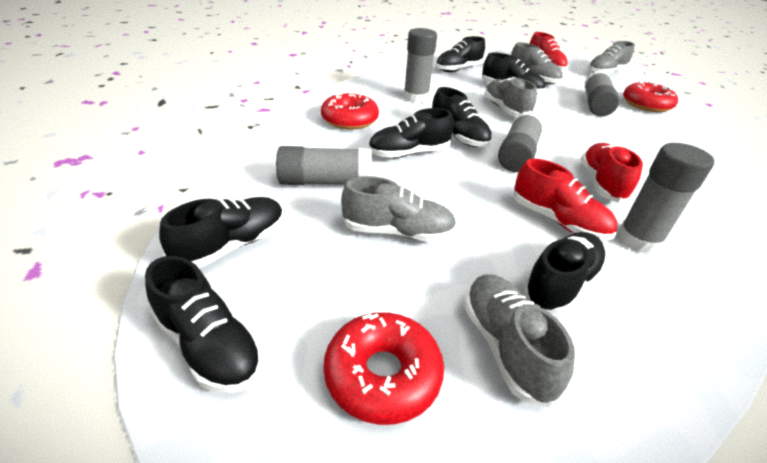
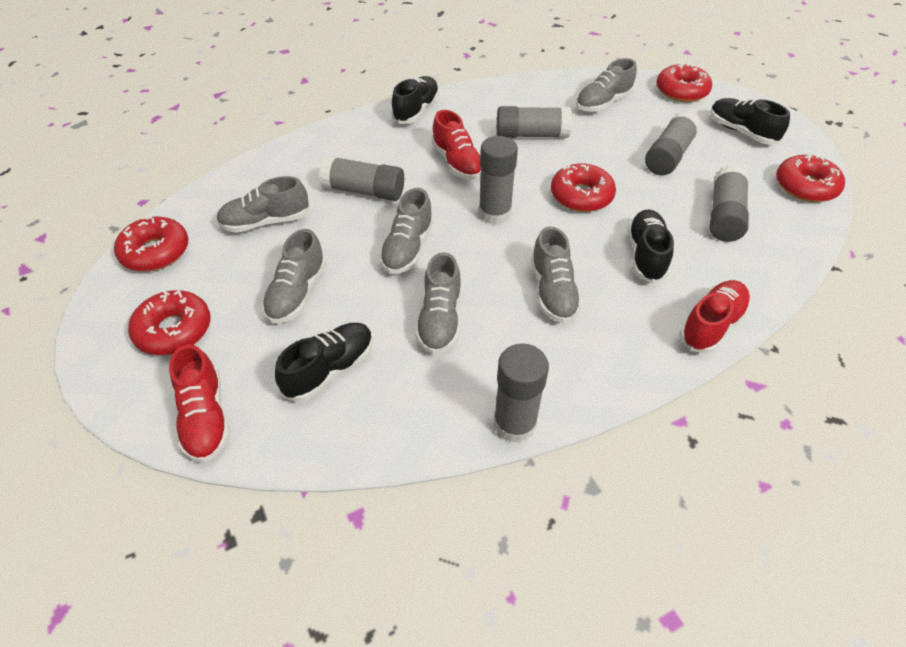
black shoe: 7 -> 4
grey glue stick: 5 -> 6
grey shoe: 5 -> 6
red donut: 3 -> 5

